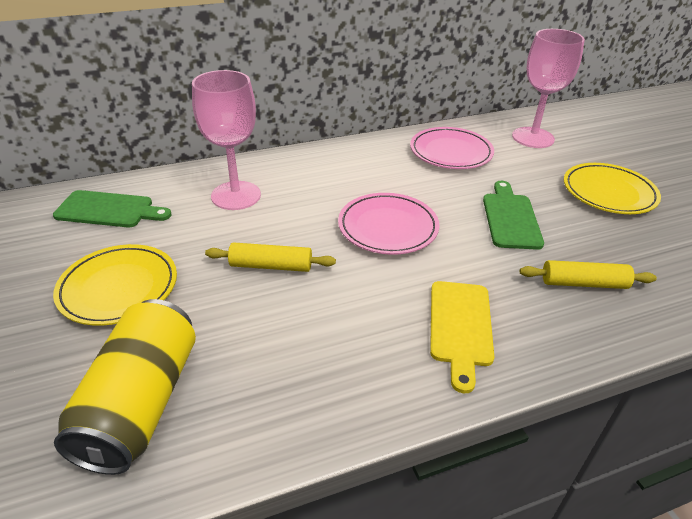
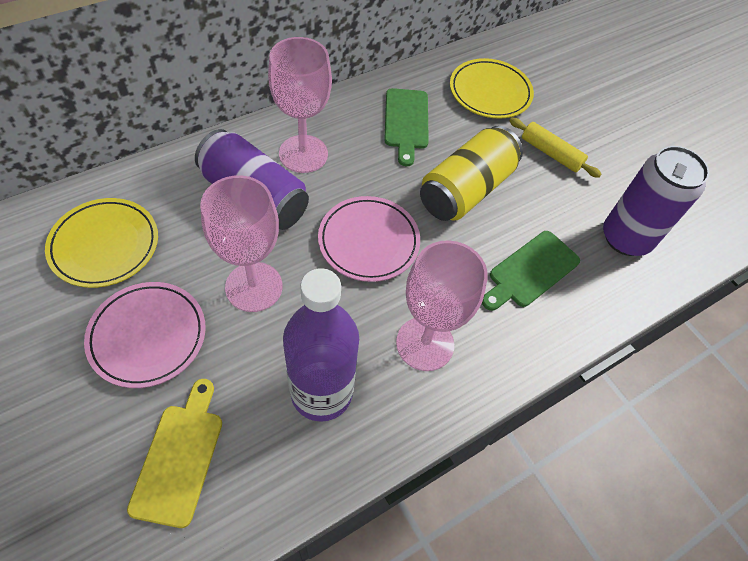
pink goblet: 2 -> 3
purple bottle: 0 -> 1
purple can: 0 -> 2
yellow rolling pin: 2 -> 1

